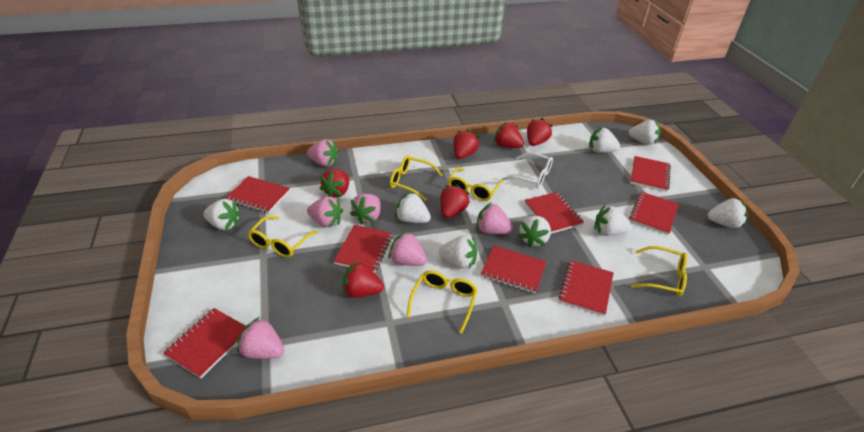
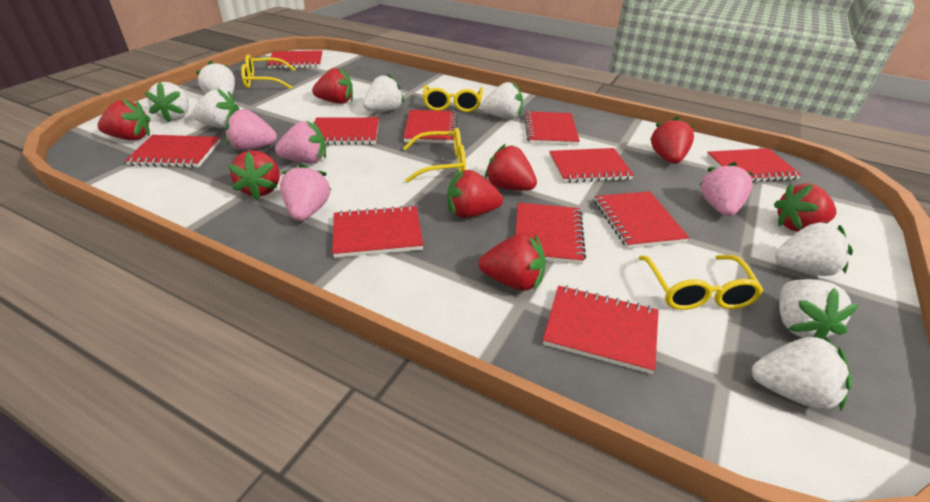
pink strawberry: 6 -> 4
red notebook: 8 -> 11
red strawberry: 6 -> 8
white glasses: 1 -> 0
yellow glasses: 5 -> 4

